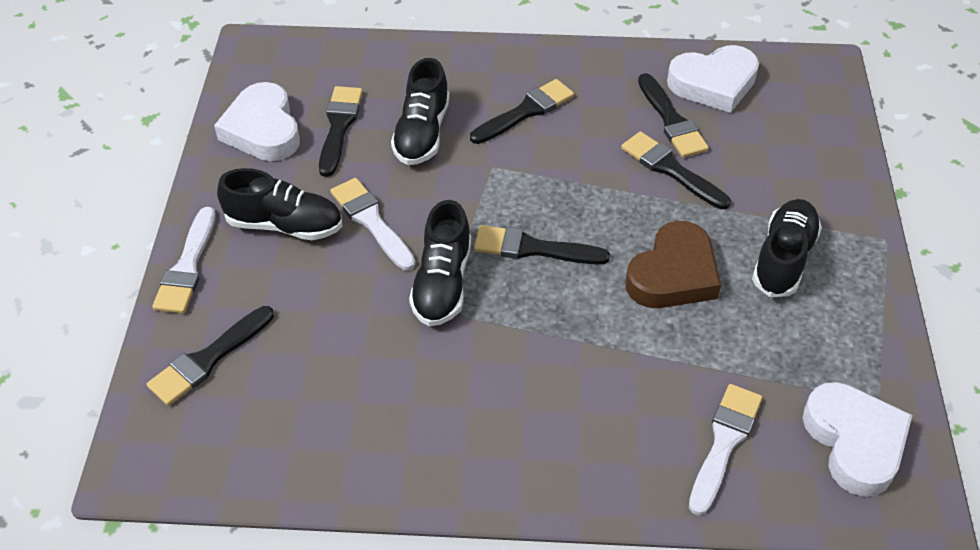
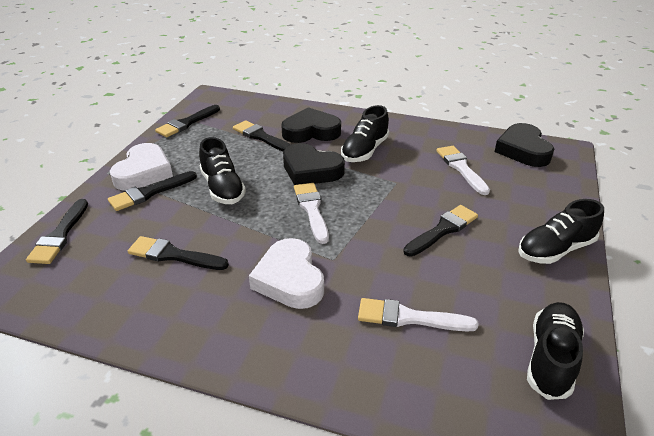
black heart: 0 -> 3
brown heart: 1 -> 0
white heart: 3 -> 2

